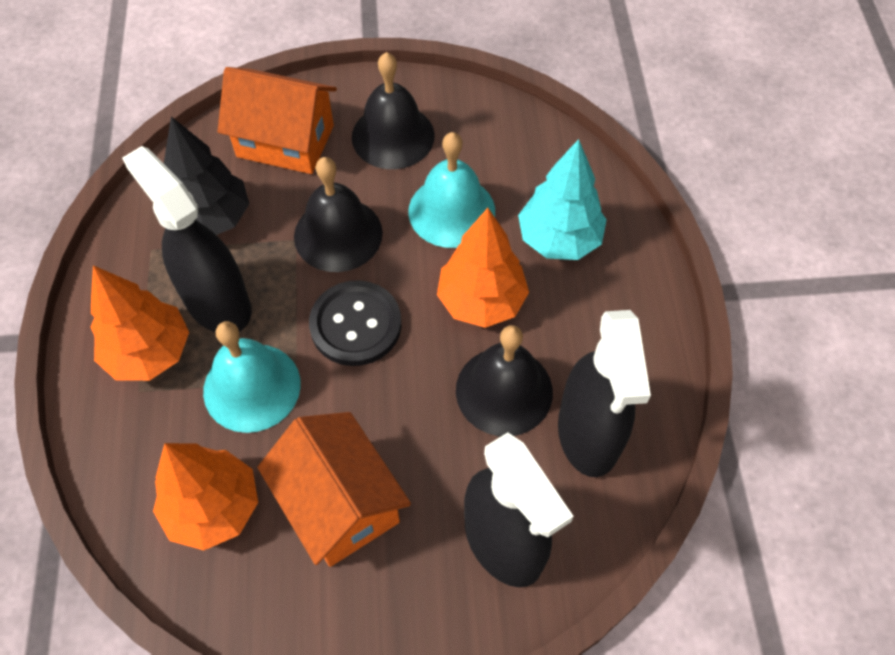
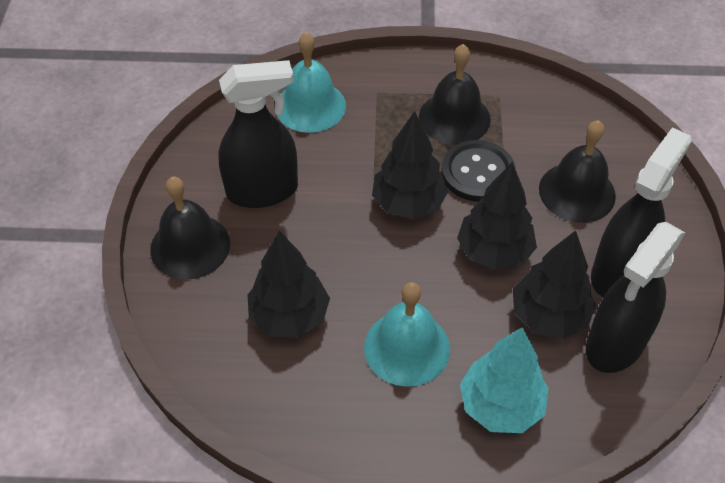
black tree: 1 -> 4
orange house: 2 -> 0
orange tree: 3 -> 0

